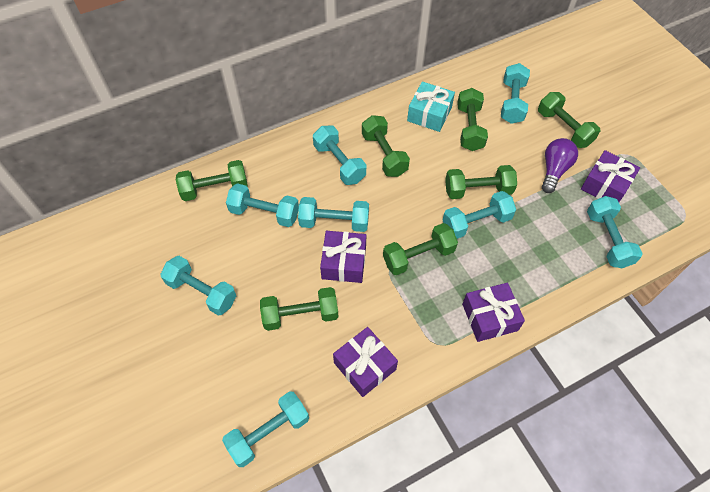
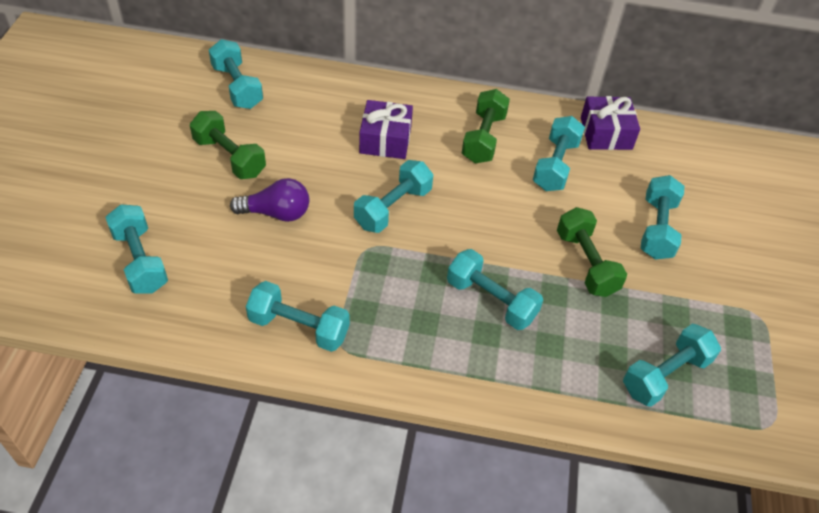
green dumbbell: 7 -> 3
purple gift: 4 -> 2
turquoise gift: 1 -> 0

